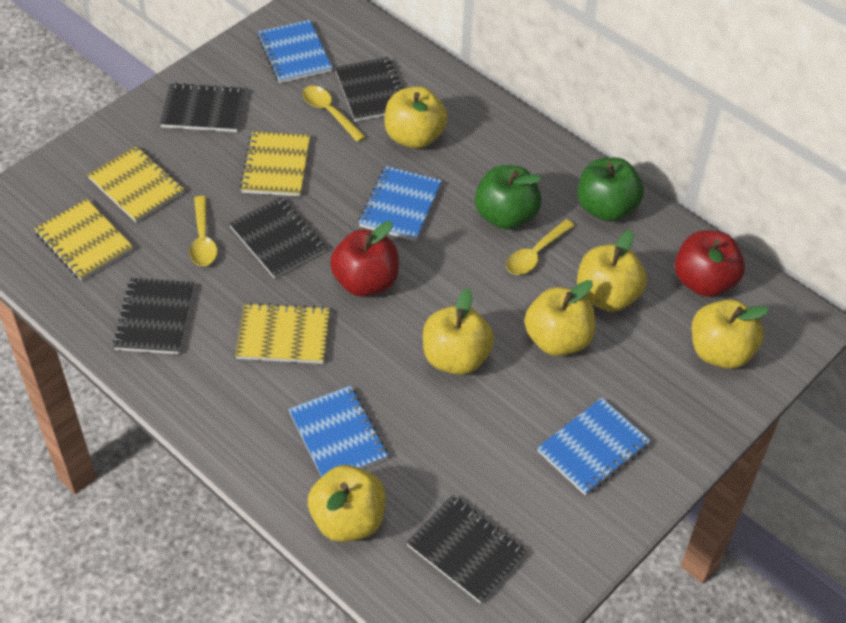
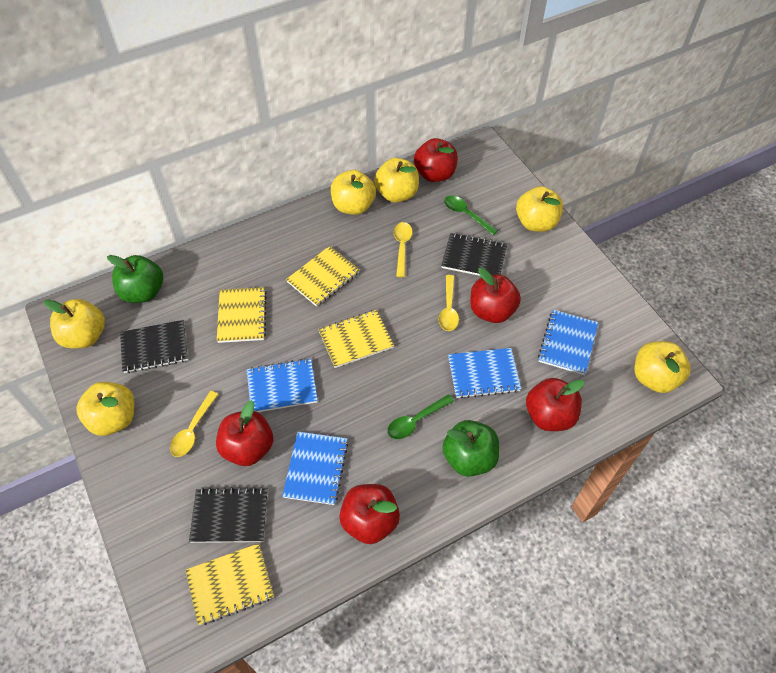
black notebook: 5 -> 3
green spoon: 0 -> 2
red apple: 2 -> 5

